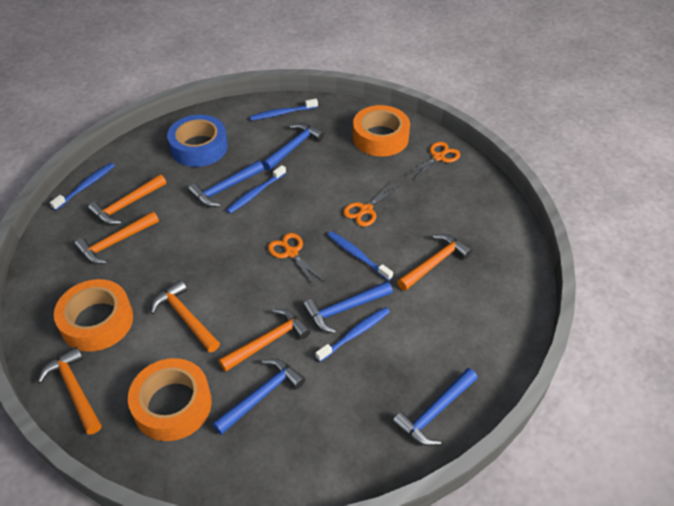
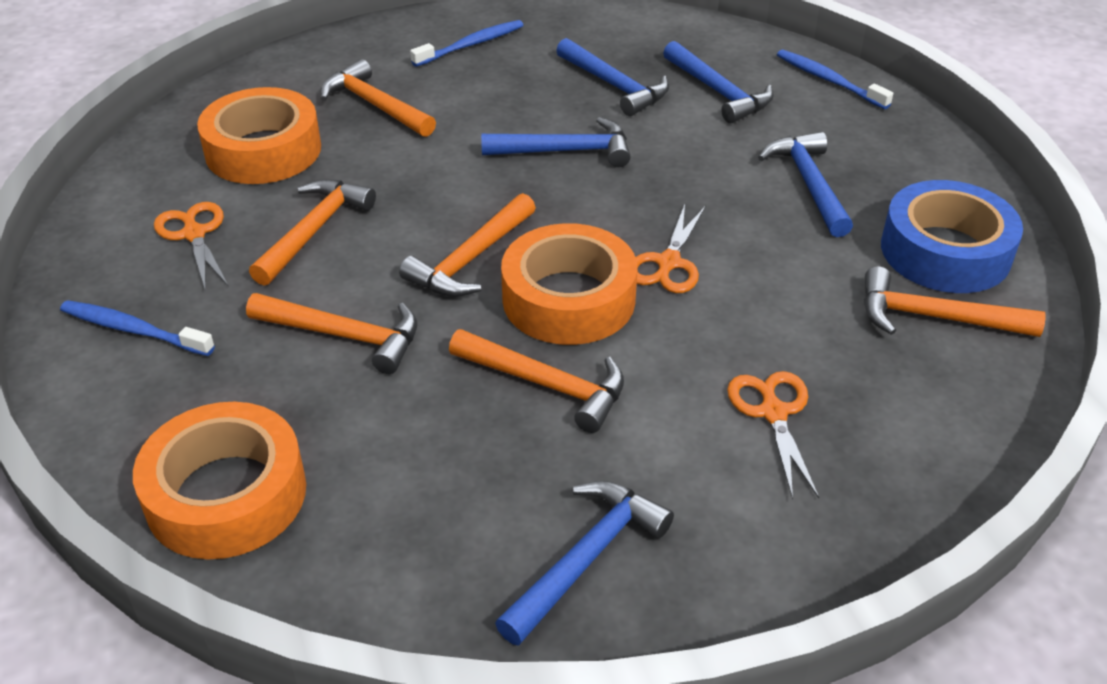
blue toothbrush: 5 -> 3

